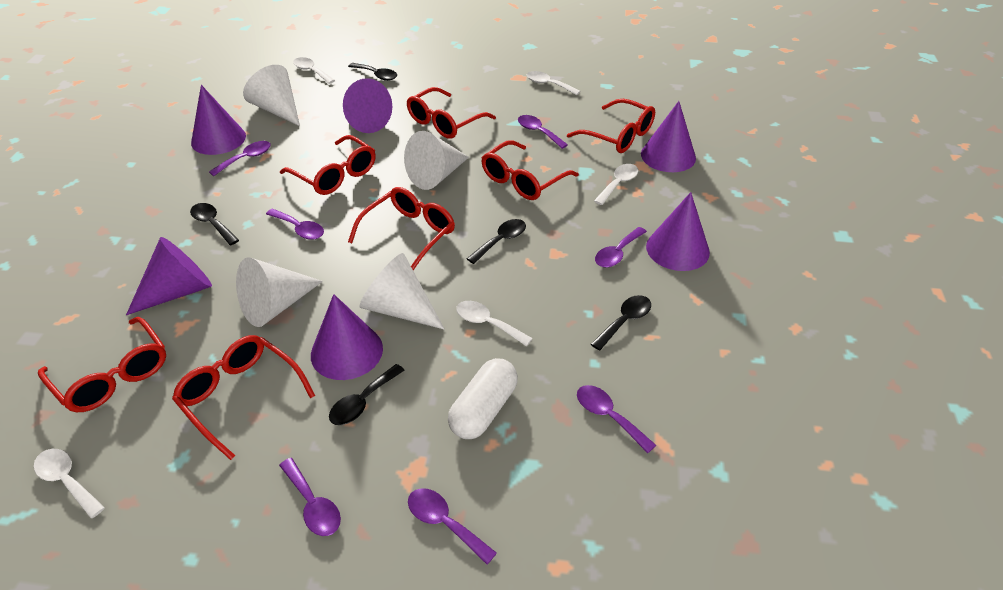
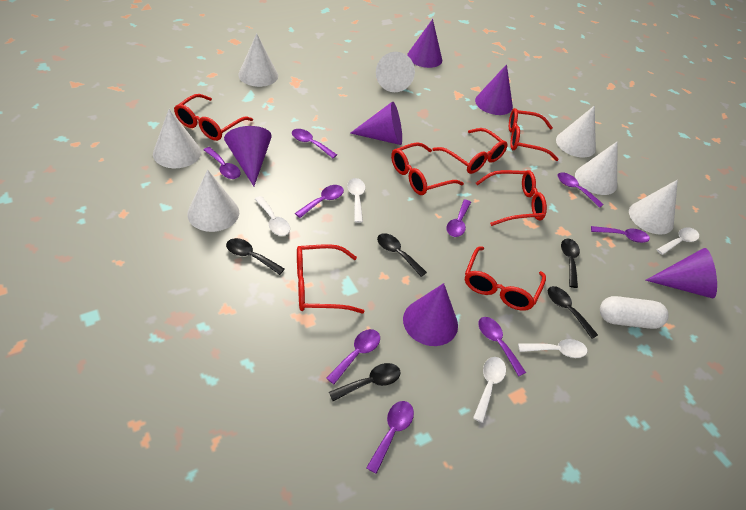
purple spoon: 7 -> 9
white cone: 4 -> 7

